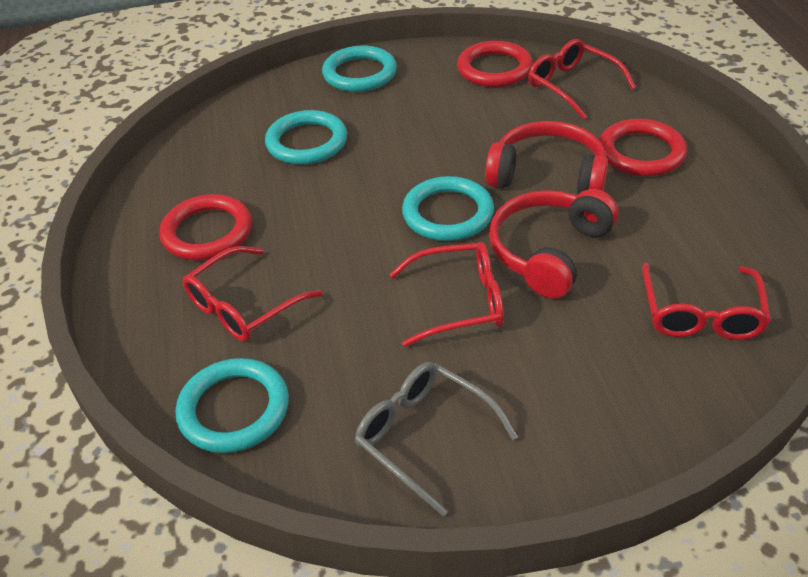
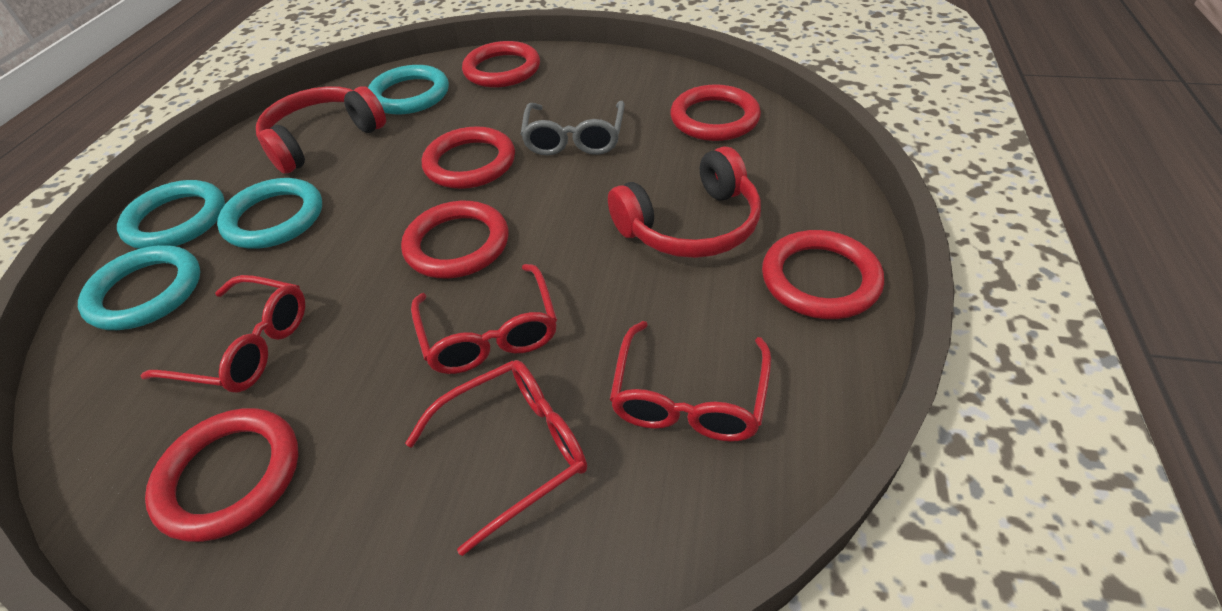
red ring: 3 -> 6

